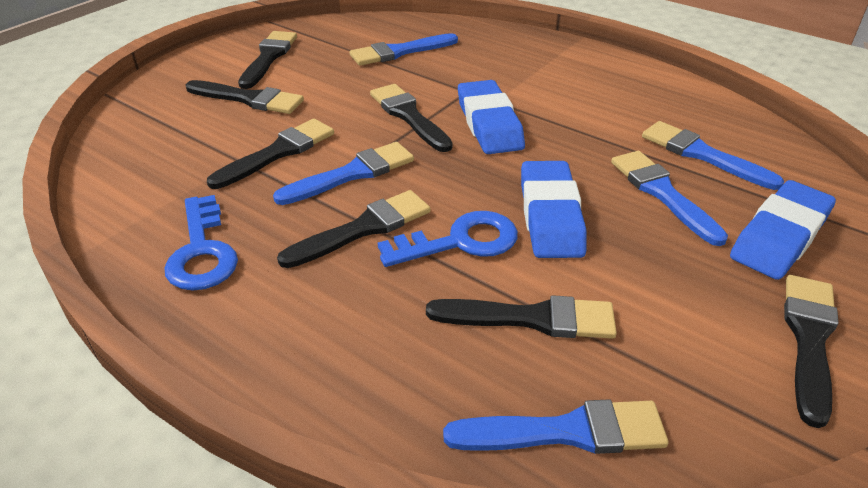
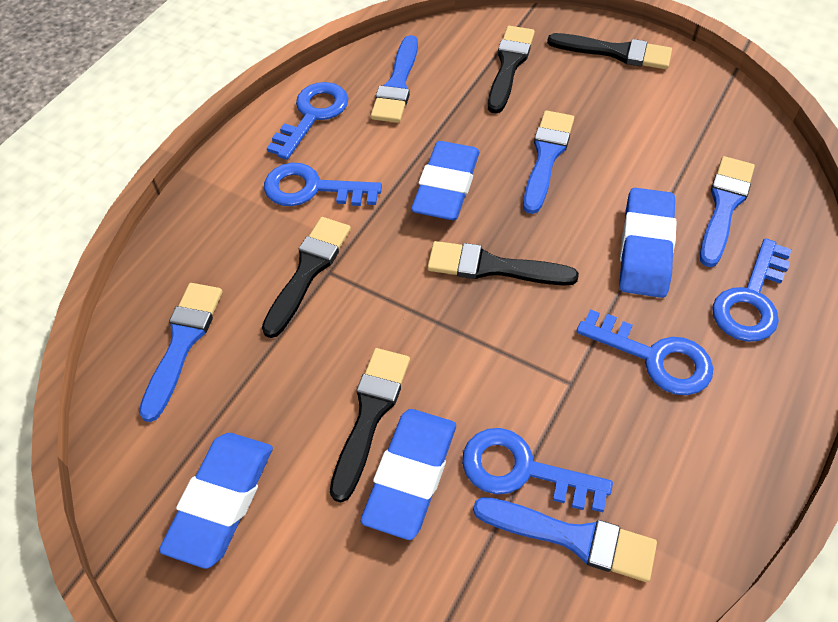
black brush: 7 -> 5
blue eraser: 3 -> 4
blue key: 2 -> 5

